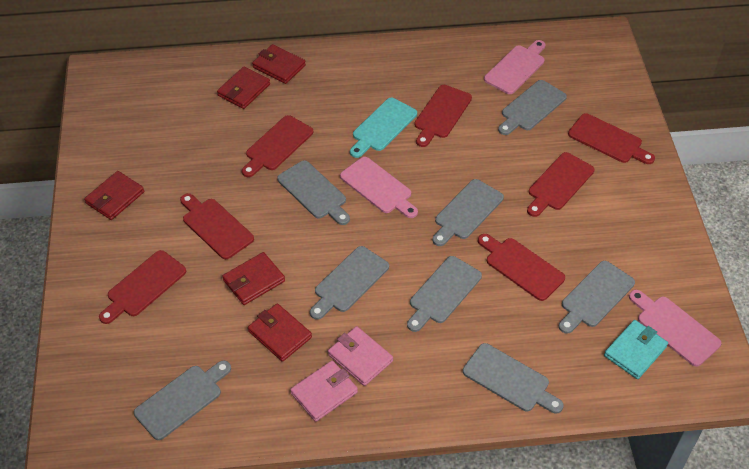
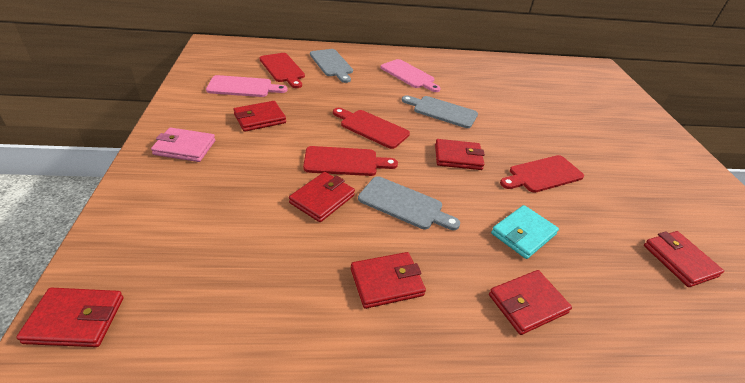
grey cutting board: 8 -> 3
pink cutting board: 3 -> 2
pink wallet: 2 -> 1
red cutting board: 7 -> 4
red wallet: 5 -> 7
turquoise cutting board: 1 -> 0

